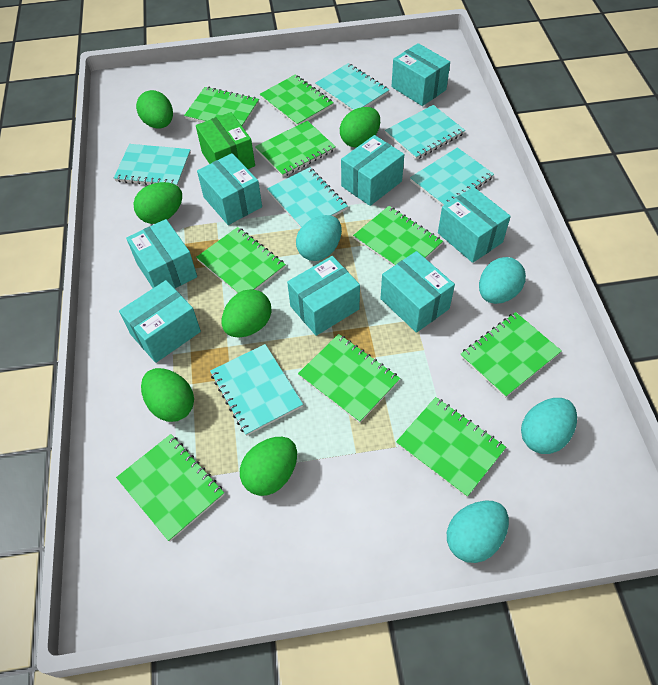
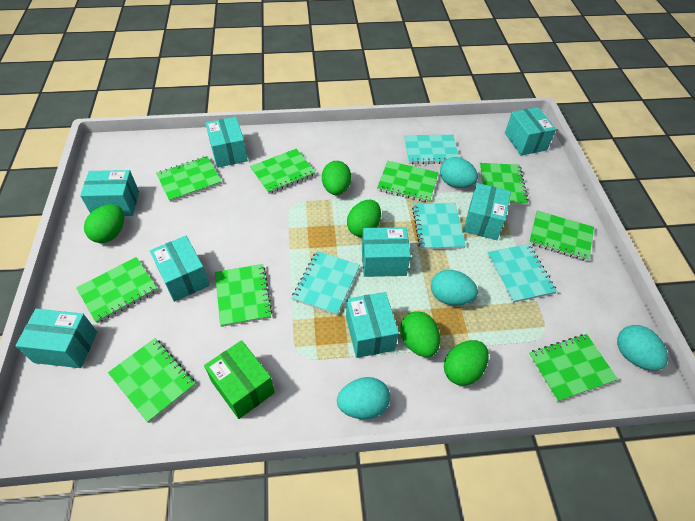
green egg: 6 -> 5
turquoise notebook: 6 -> 4

